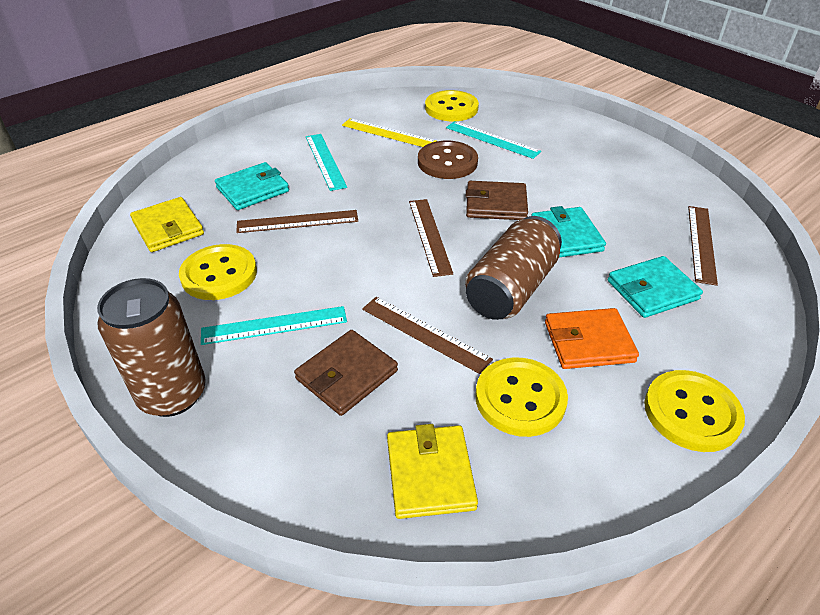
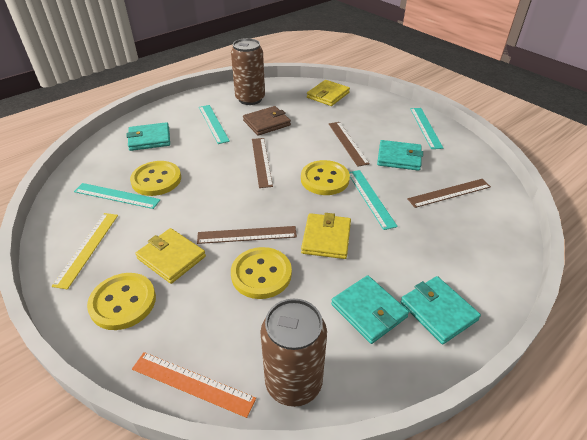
brown button: 1 -> 0
brown wallet: 2 -> 1
orange ruler: 0 -> 1
orange wallet: 1 -> 0
turquoise ruler: 3 -> 4
turquoise wallet: 3 -> 4
yellow wallet: 2 -> 3

